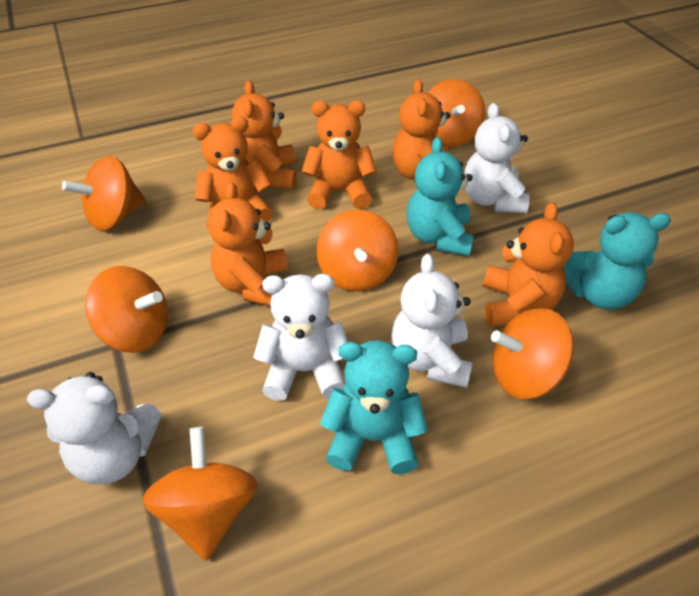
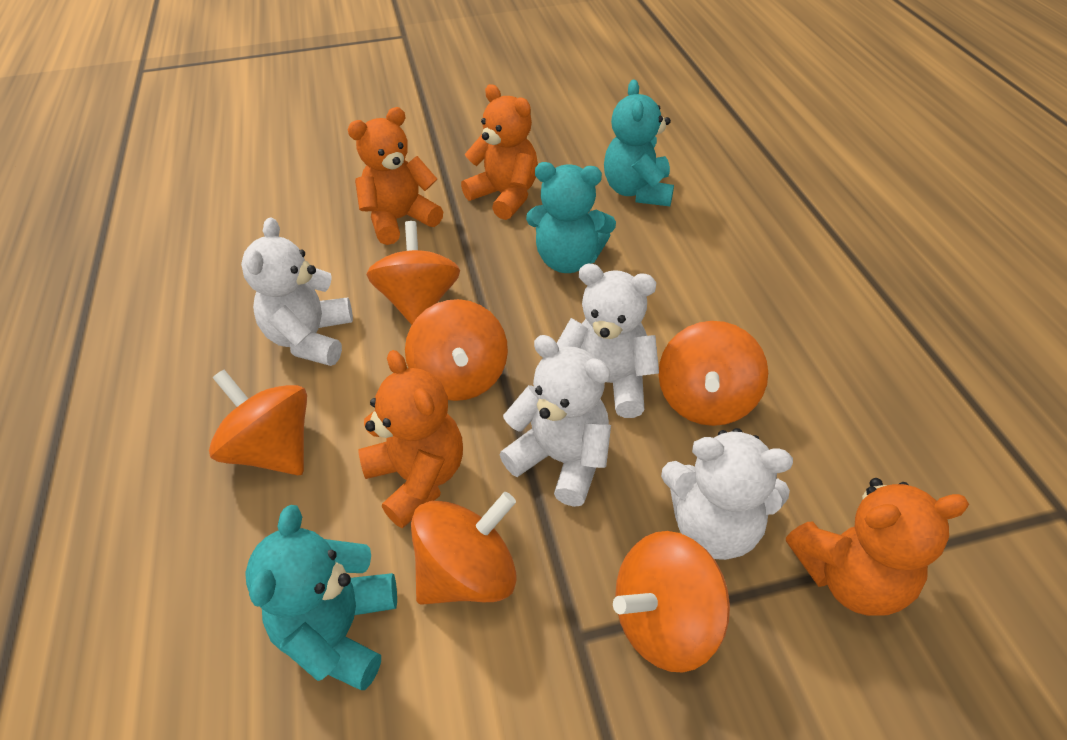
orange teddy bear: 6 -> 4

